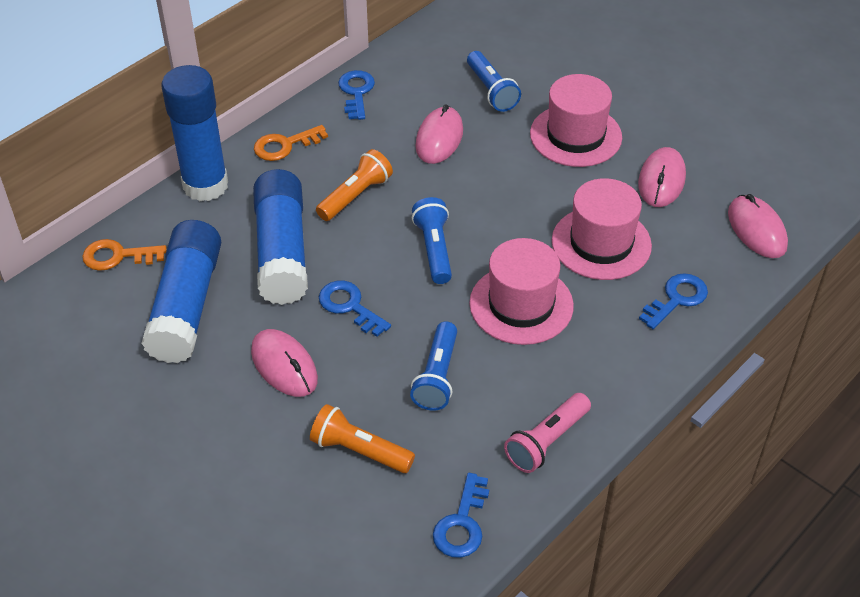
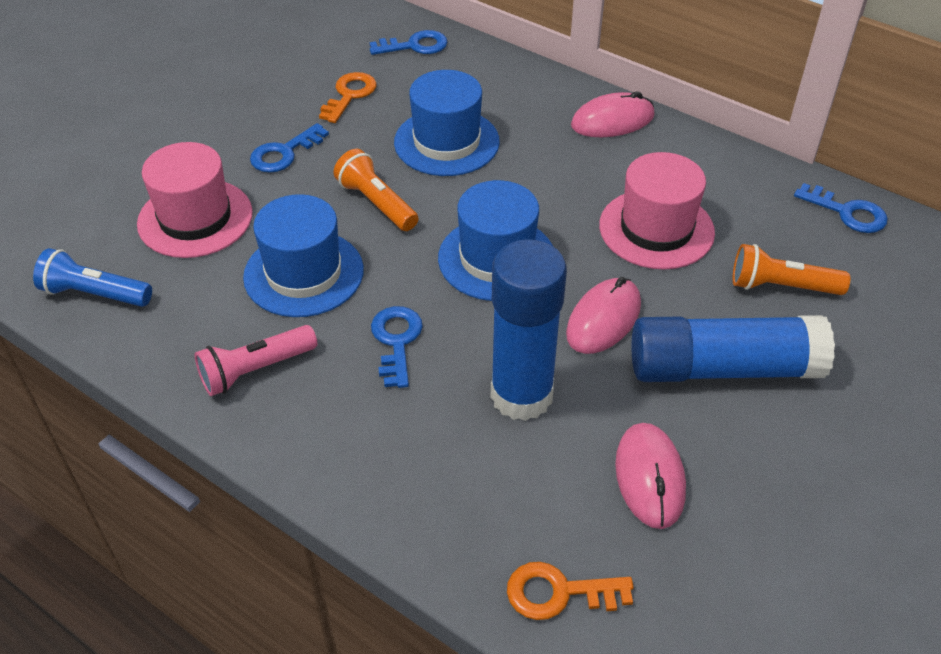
blue flashlight: 3 -> 1
blue glue stick: 3 -> 2
blue hat: 0 -> 3
pink hat: 3 -> 2
pink mouse: 4 -> 3

